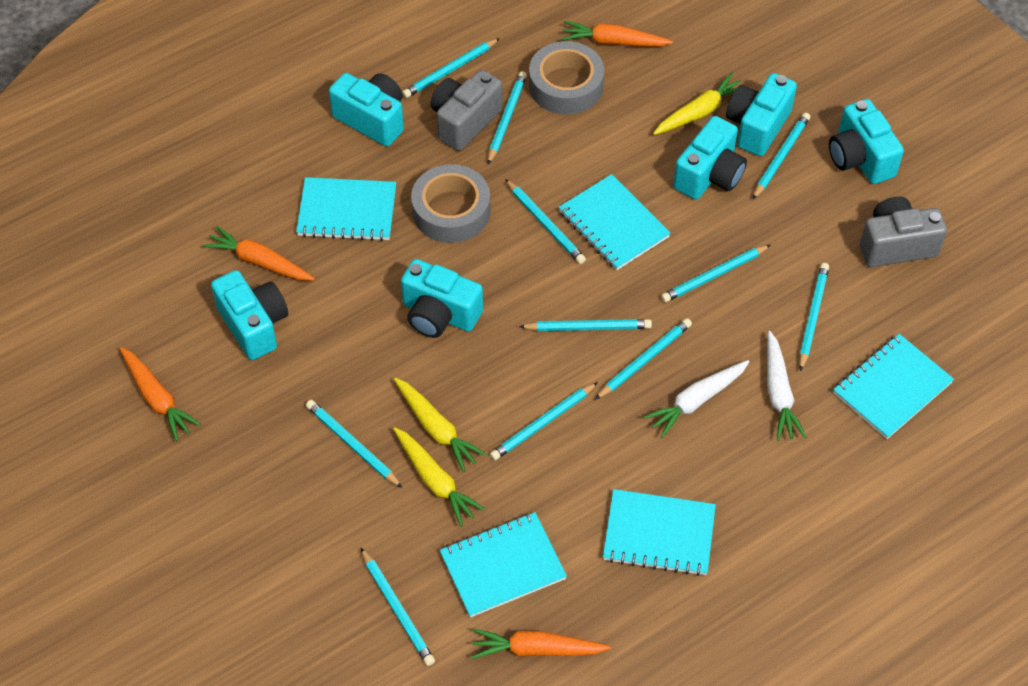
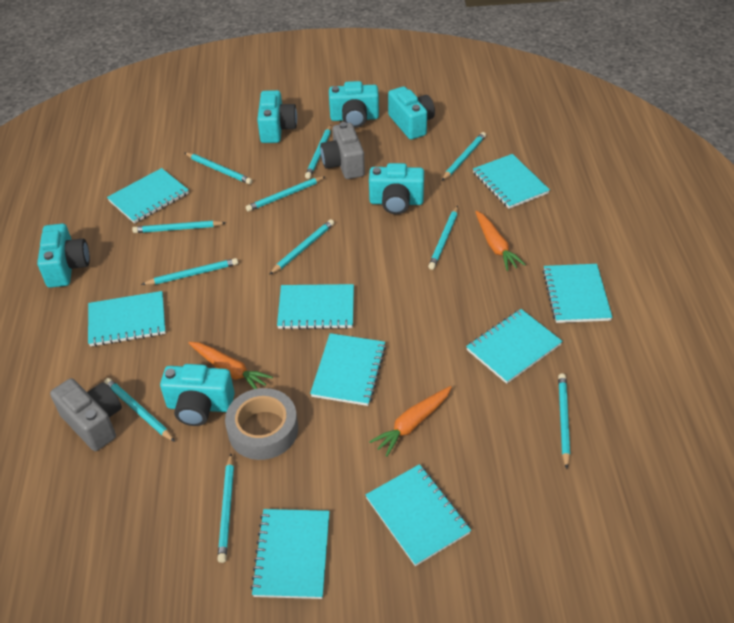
grey tape: 2 -> 1
orange carrot: 4 -> 3
turquoise notebook: 5 -> 9
white carrot: 2 -> 0
yellow carrot: 3 -> 0

